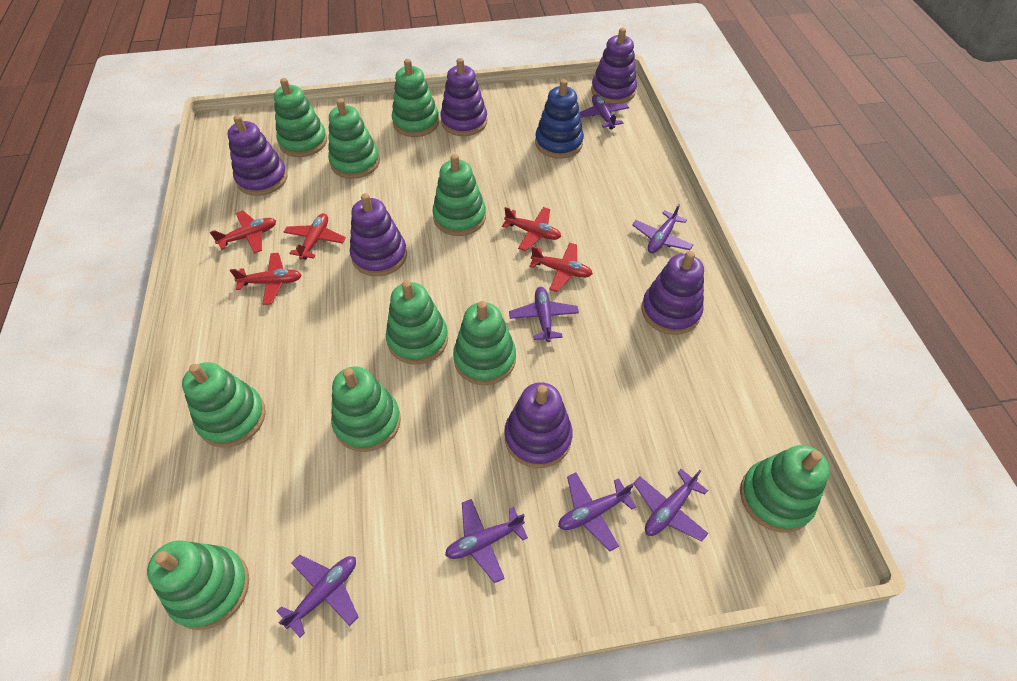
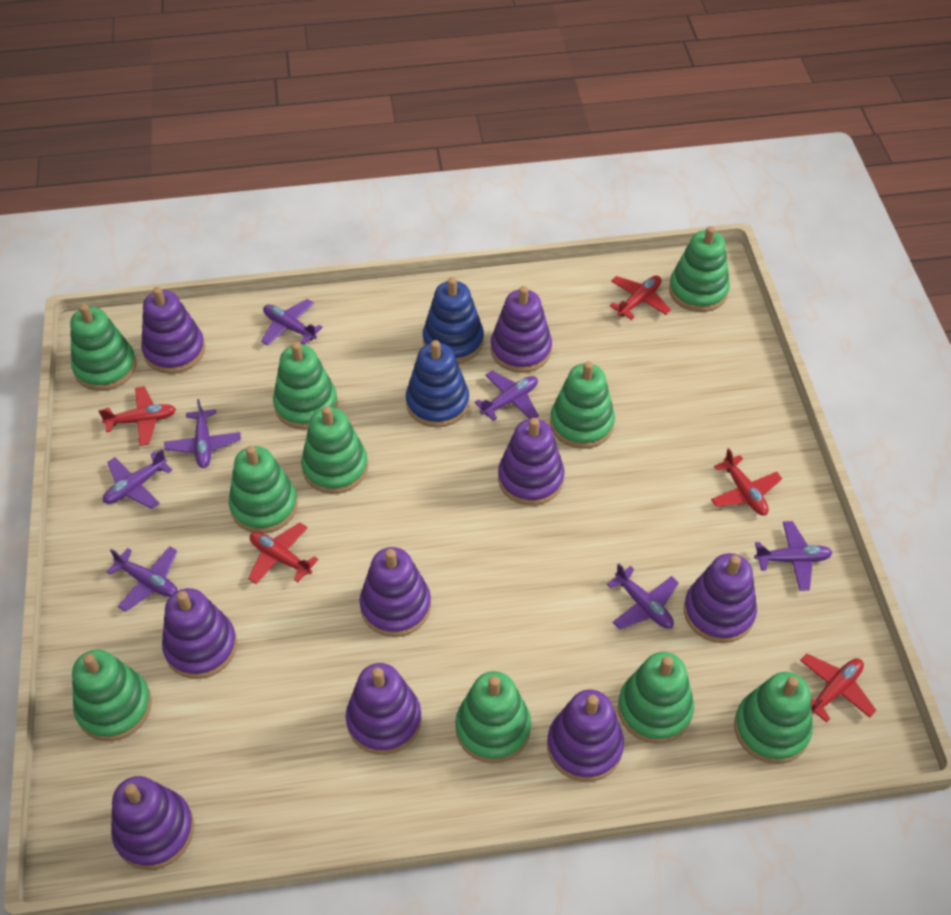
blue stacking toy: 1 -> 2
purple stacking toy: 6 -> 9

